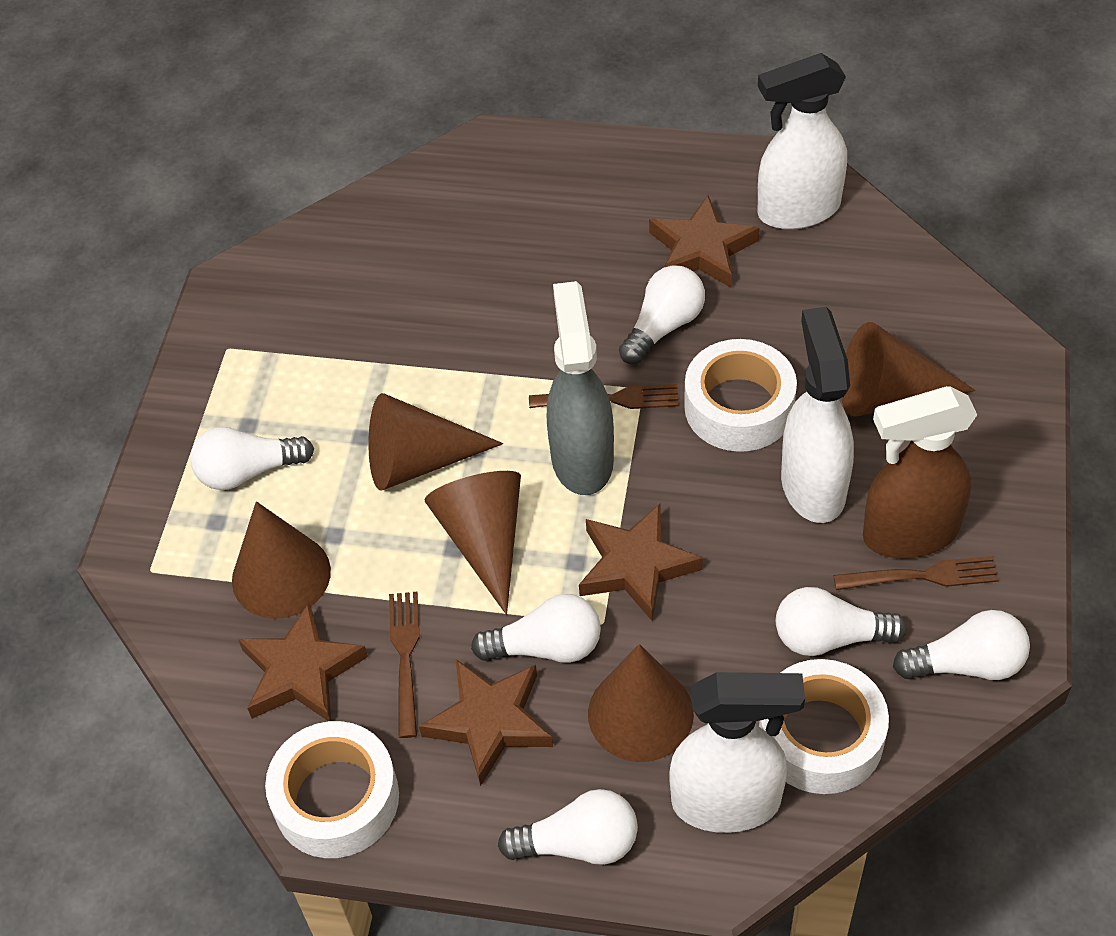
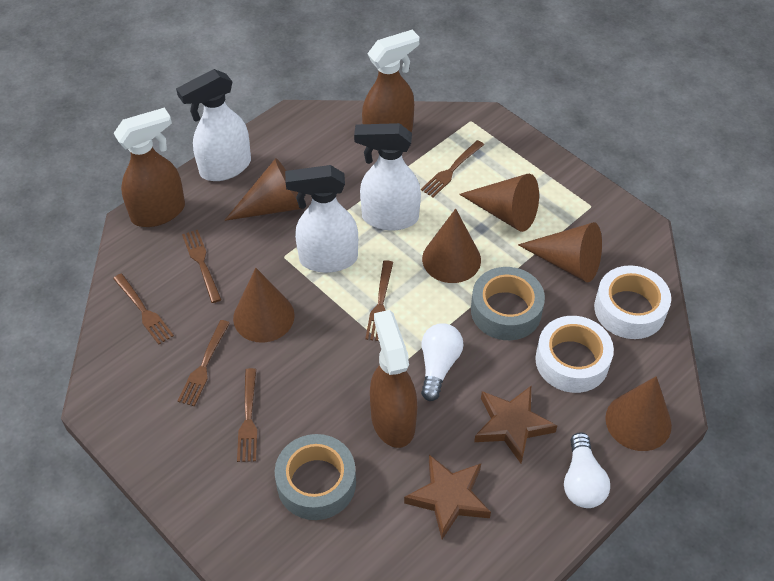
brown cone: 5 -> 6
brown fork: 3 -> 6
brown spray bottle: 1 -> 3
brown star: 4 -> 2
grey spray bottle: 1 -> 0
grey tape: 0 -> 2
white light bulb: 6 -> 2
white tape: 3 -> 2

